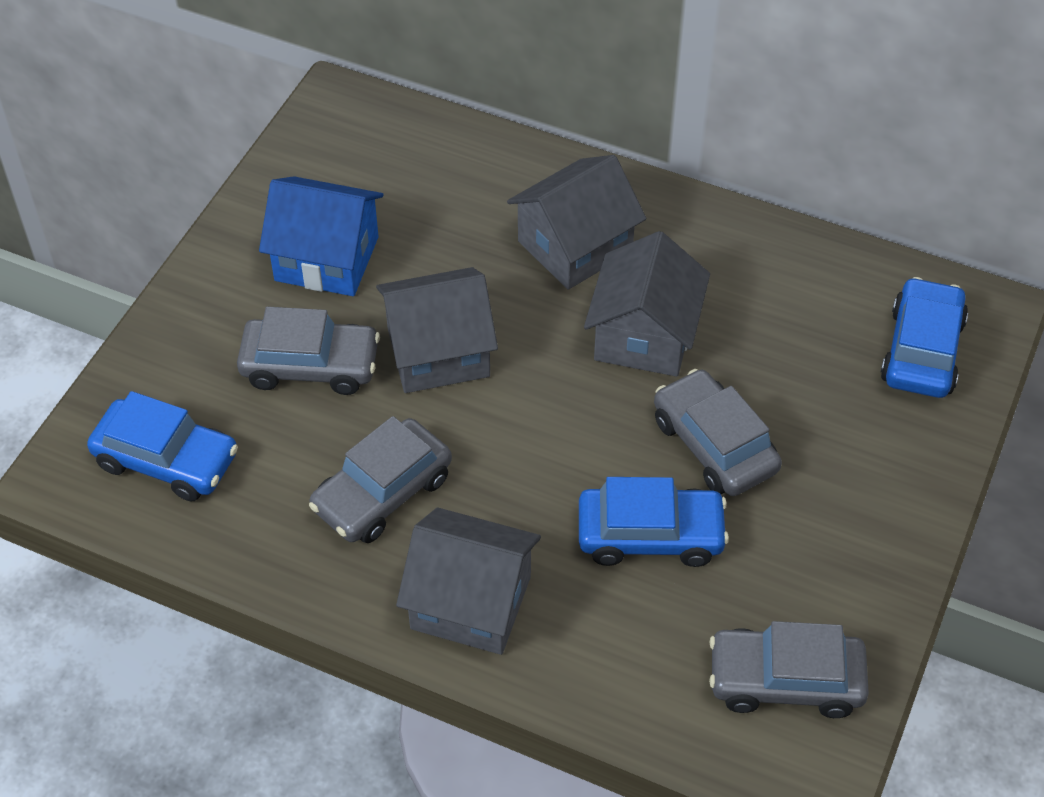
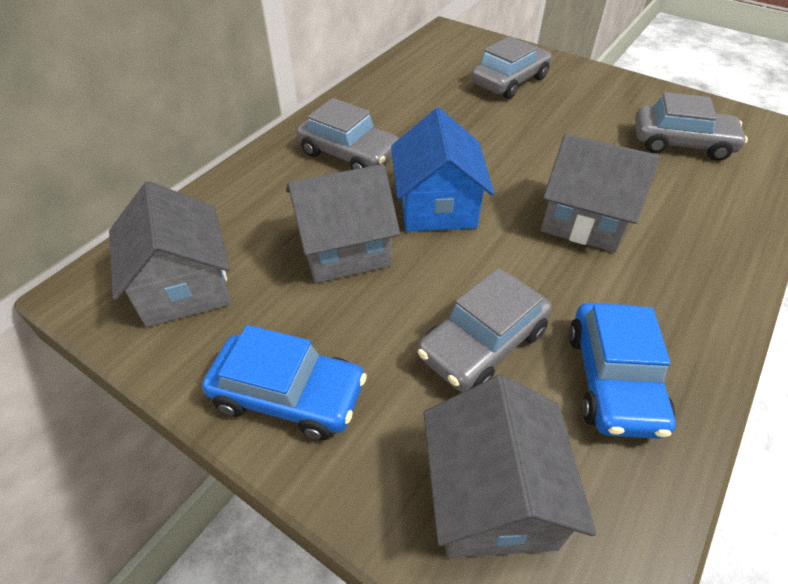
blue car: 3 -> 2

